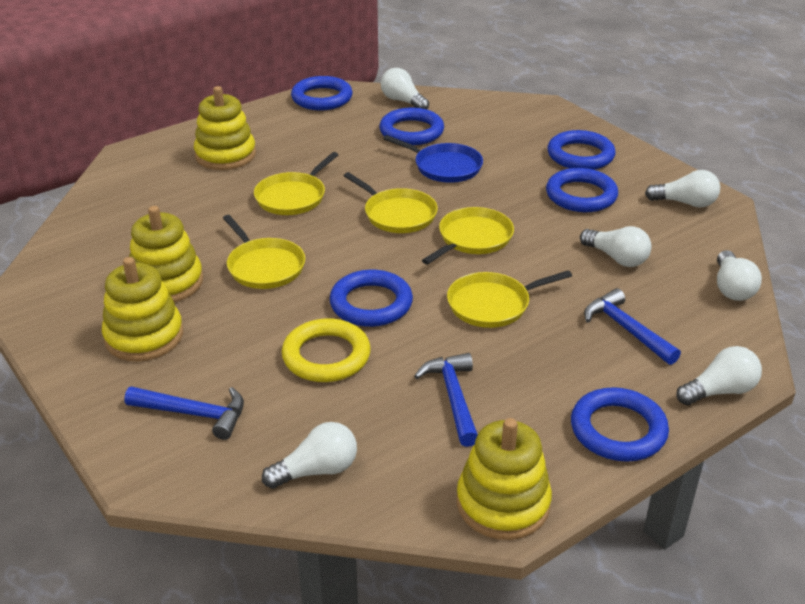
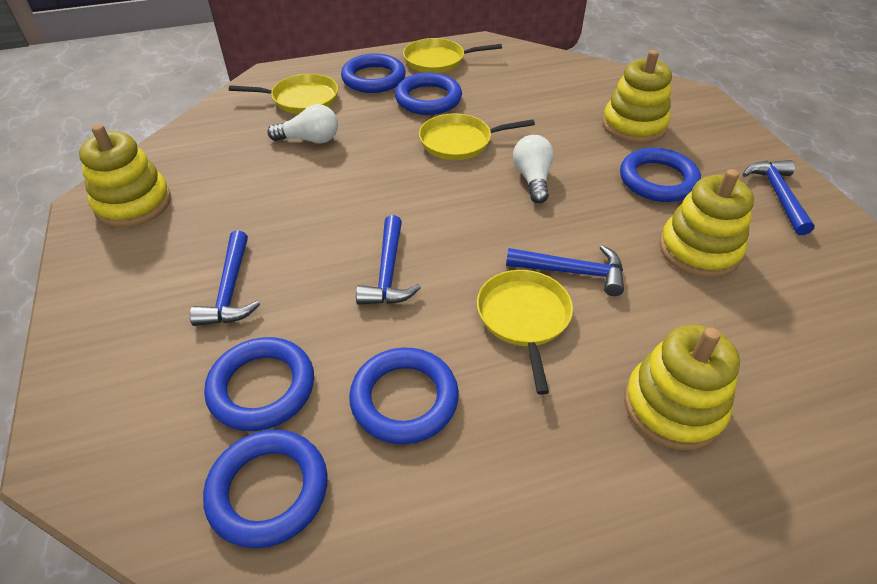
blue hammer: 3 -> 4
blue pan: 1 -> 0
white light bulb: 6 -> 2
yellow pan: 5 -> 4
yellow ring: 1 -> 0

